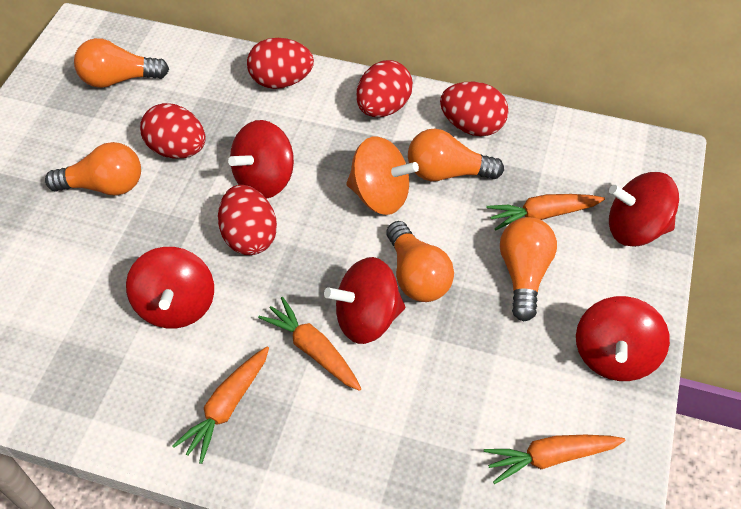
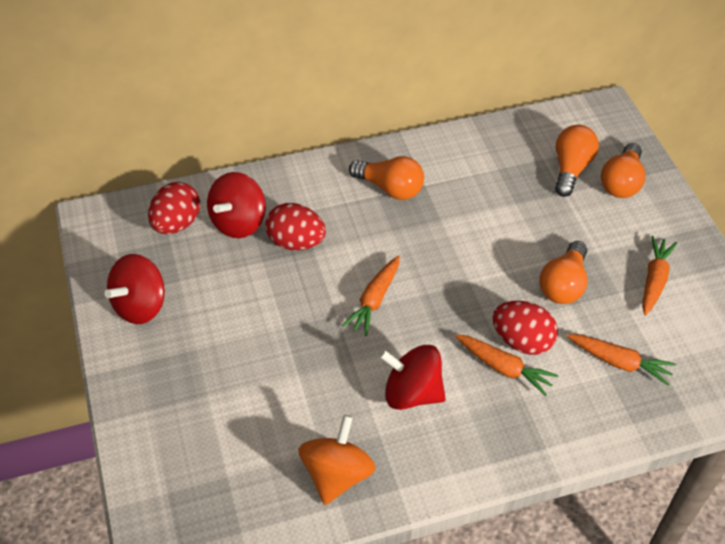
orange light bulb: 5 -> 4
red egg: 5 -> 3
red spinning top: 5 -> 3

